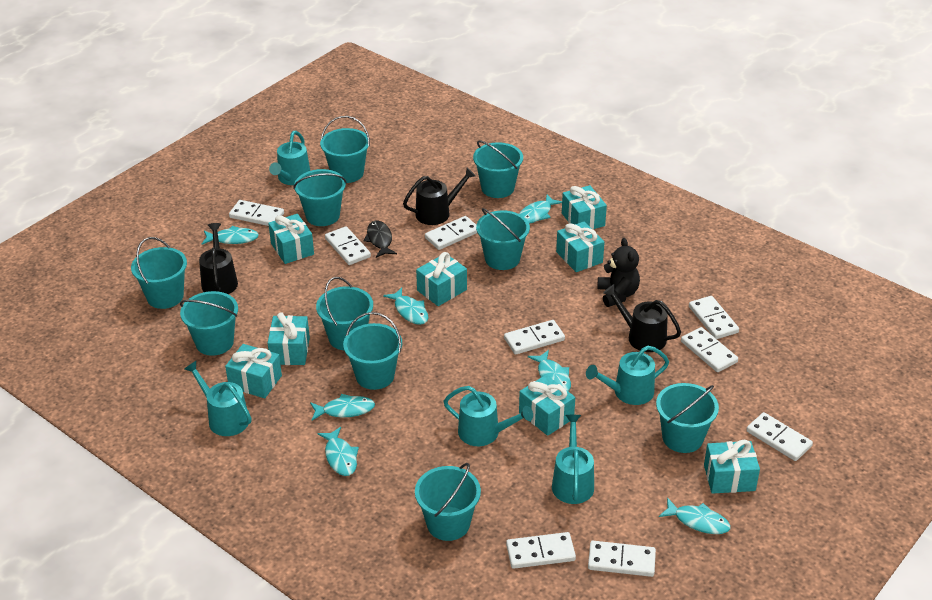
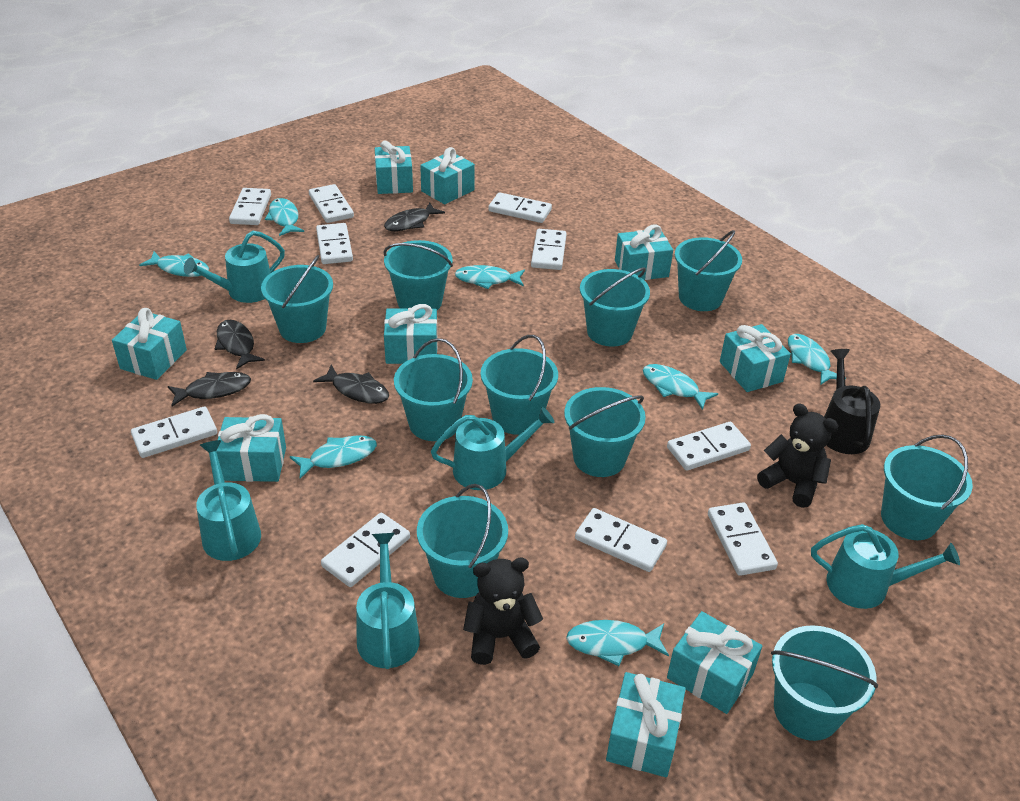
black fish: 1 -> 4
black teddy bear: 1 -> 2
black watering can: 3 -> 1
turquoise gift: 8 -> 9
white domino: 9 -> 10

